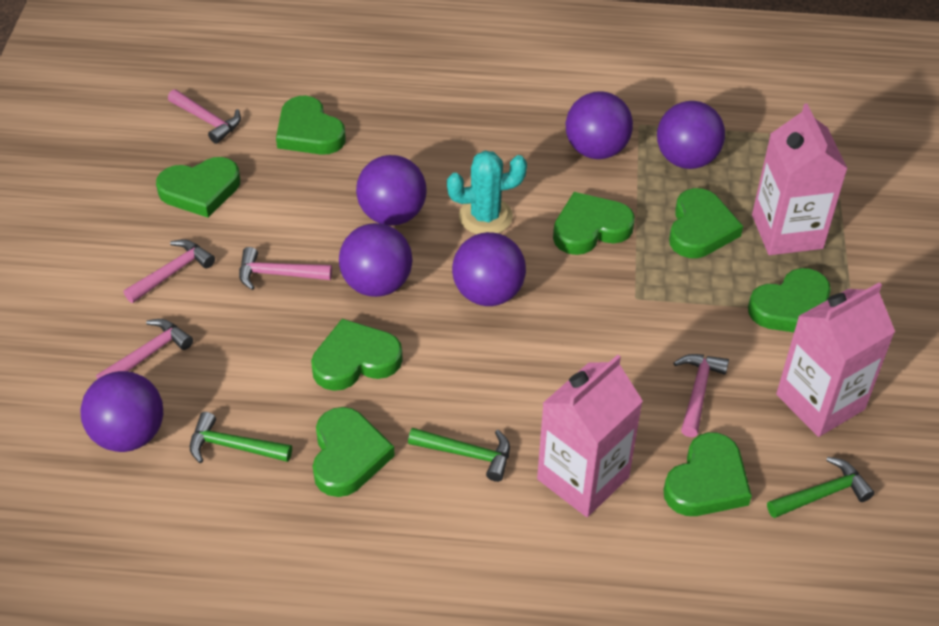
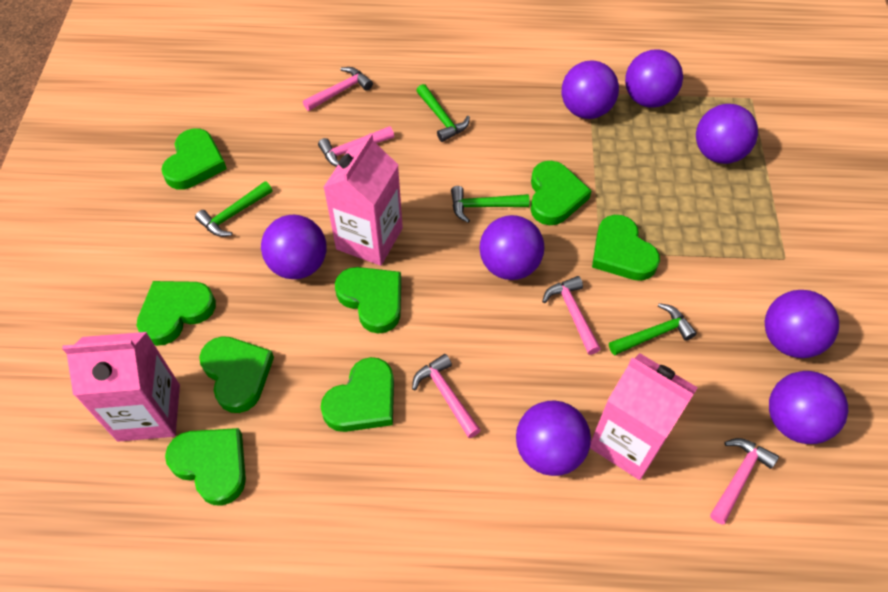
green hammer: 3 -> 4
purple ball: 6 -> 8
turquoise cactus: 1 -> 0

